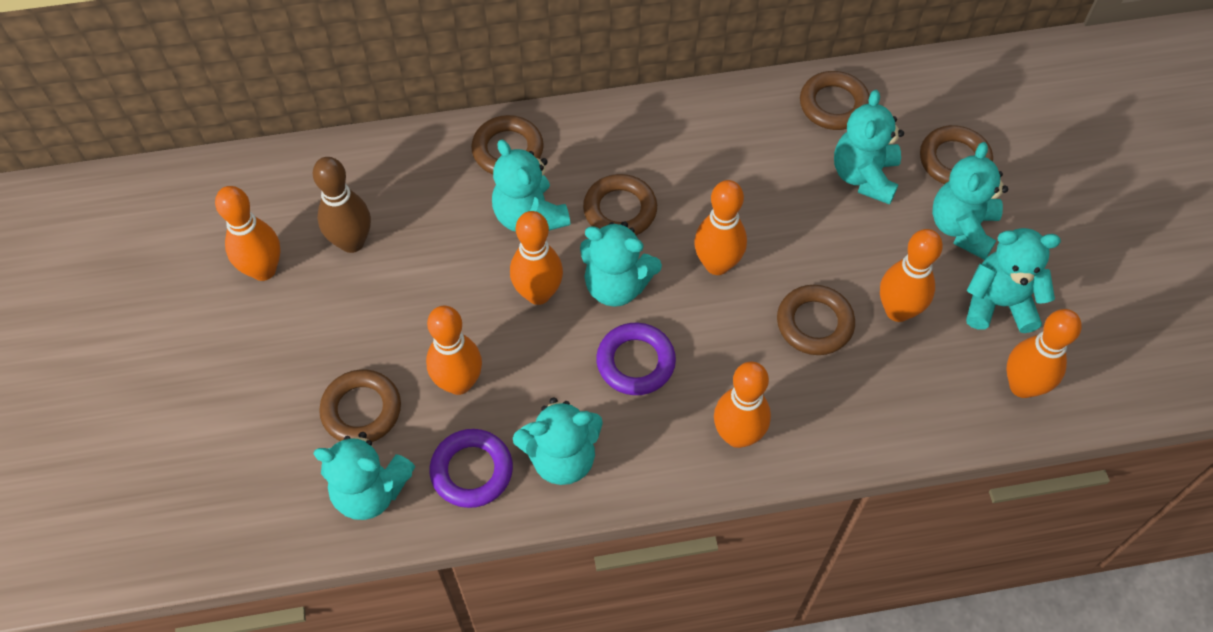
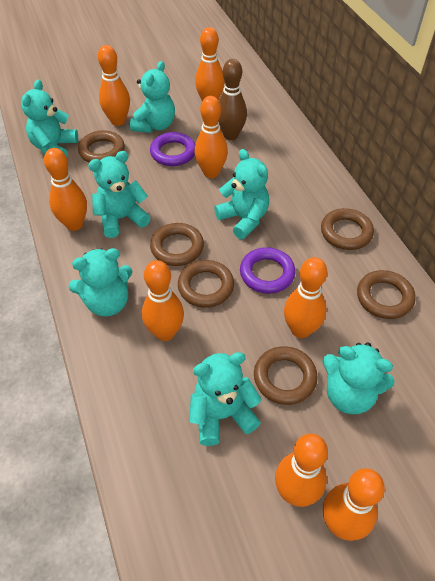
orange bowling pin: 7 -> 8

